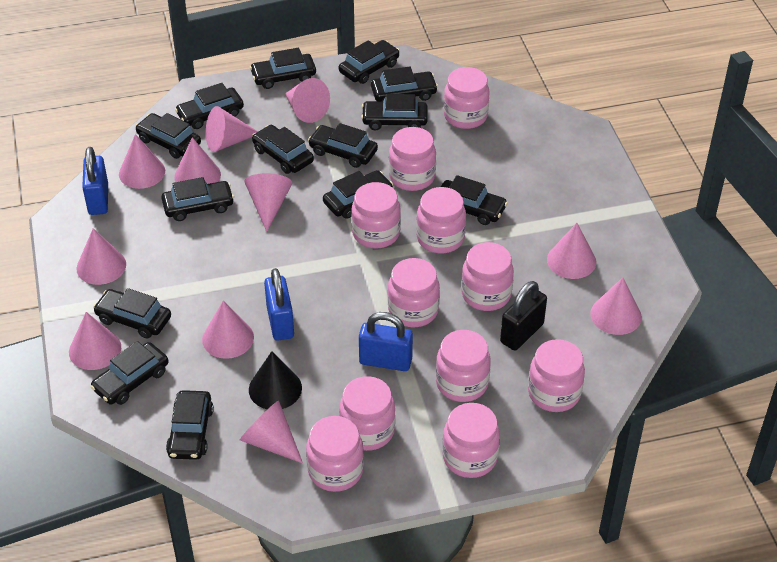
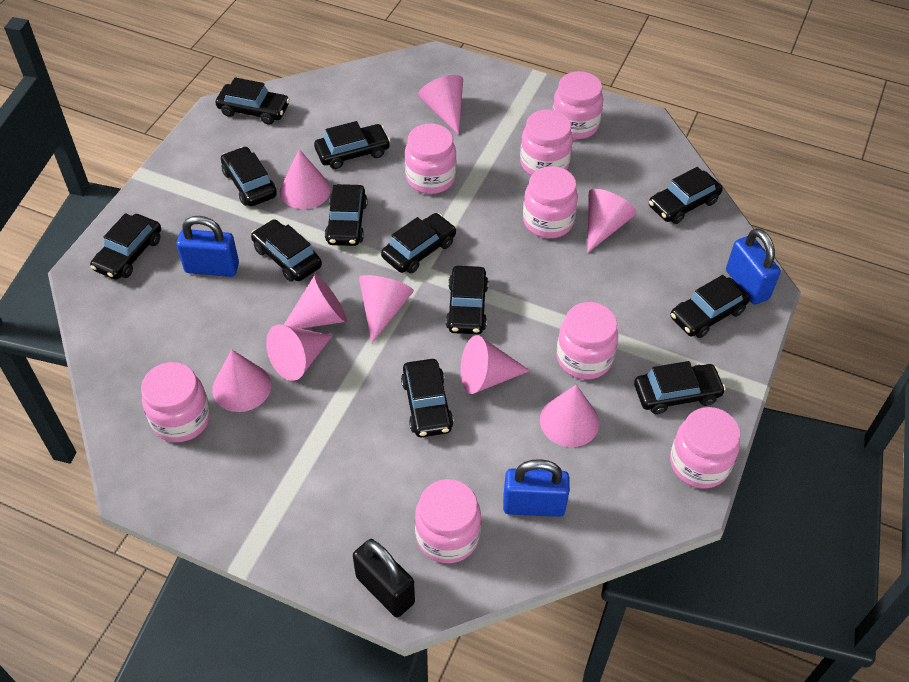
black car: 14 -> 12
black cone: 1 -> 0
pink cone: 11 -> 9
pink jar: 11 -> 8

